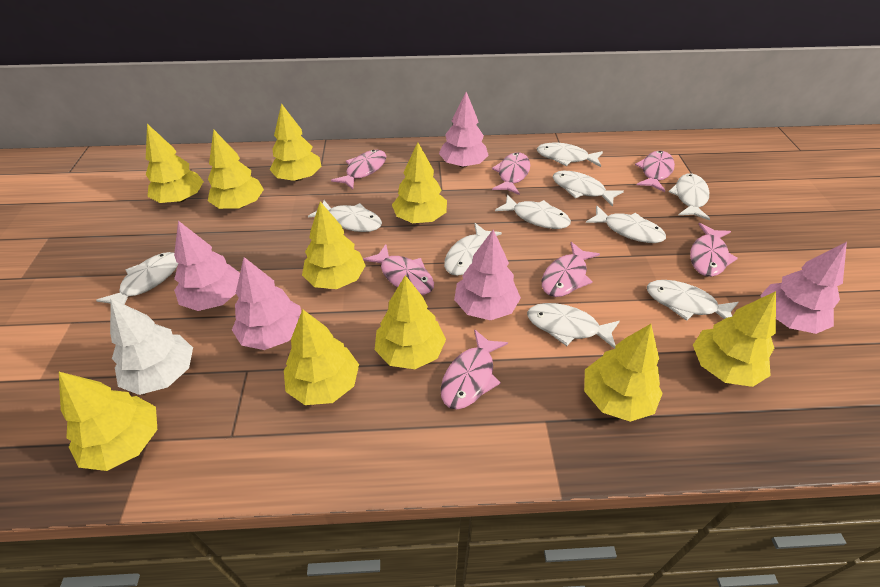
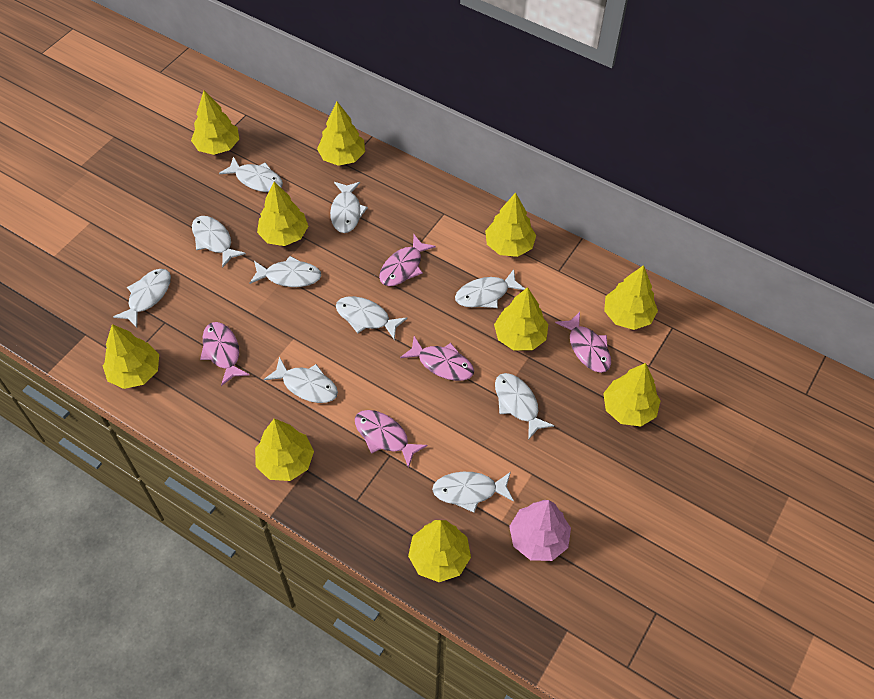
pink fish: 7 -> 5
pink tree: 5 -> 1
white tree: 1 -> 0

